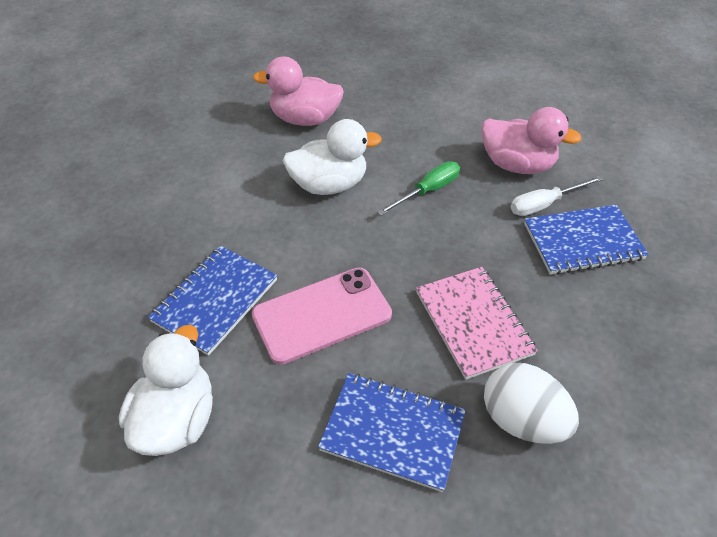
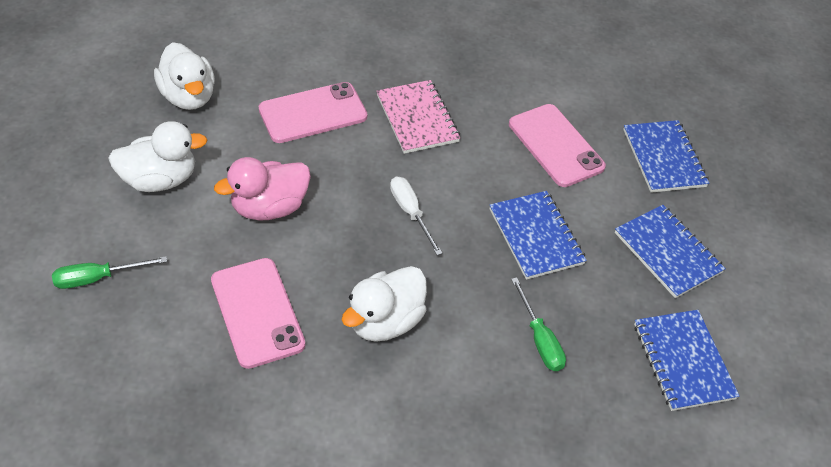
blue notebook: 3 -> 4
green screwdriver: 1 -> 2
pink duck: 2 -> 1
pink phone: 1 -> 3
white duck: 2 -> 3
white egg: 1 -> 0

